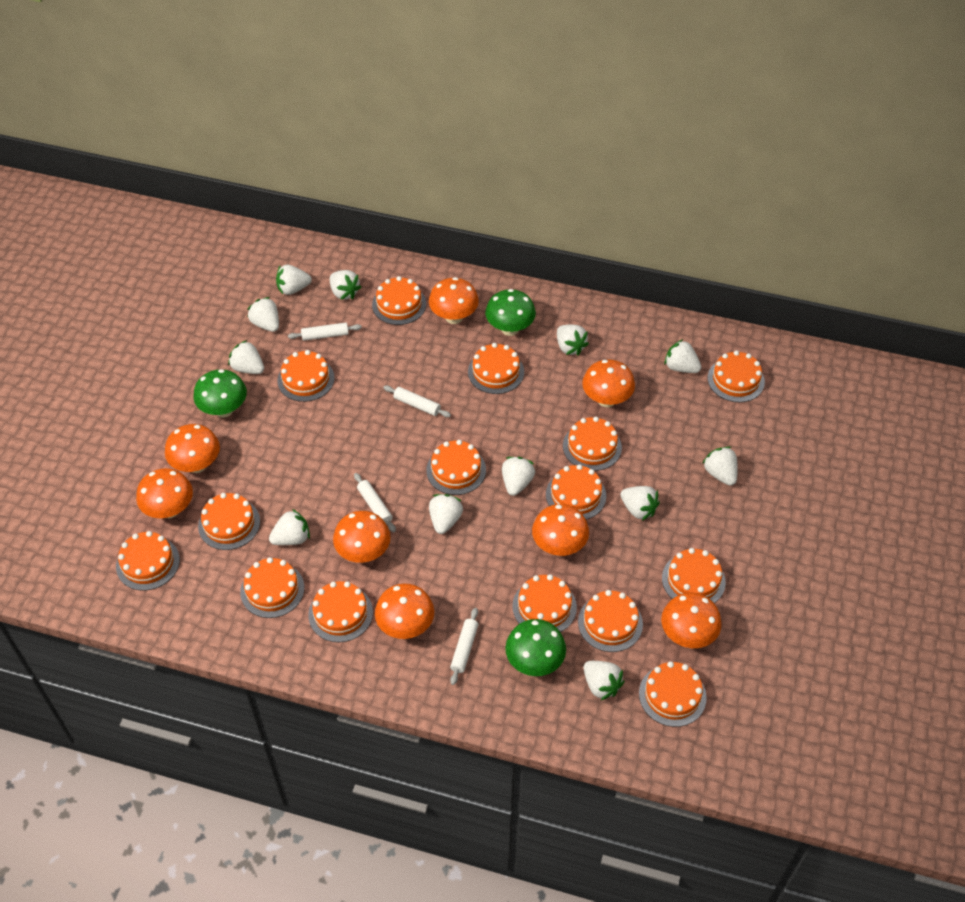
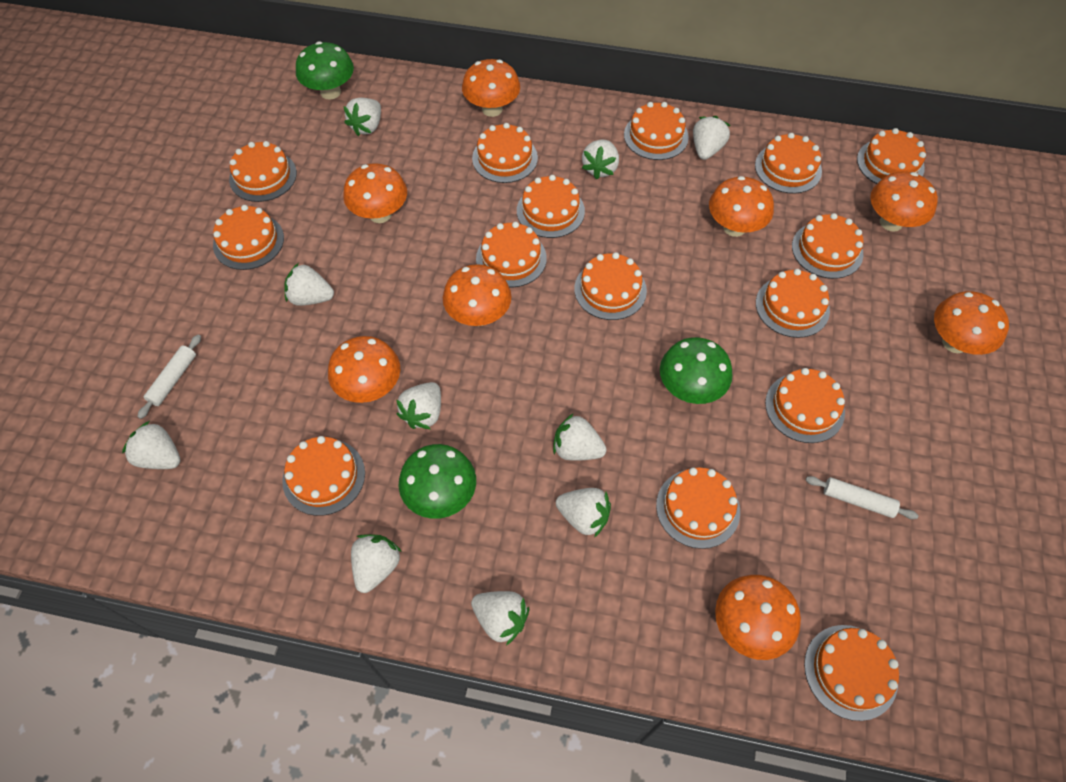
white rolling pin: 4 -> 2
white strawberry: 12 -> 10

